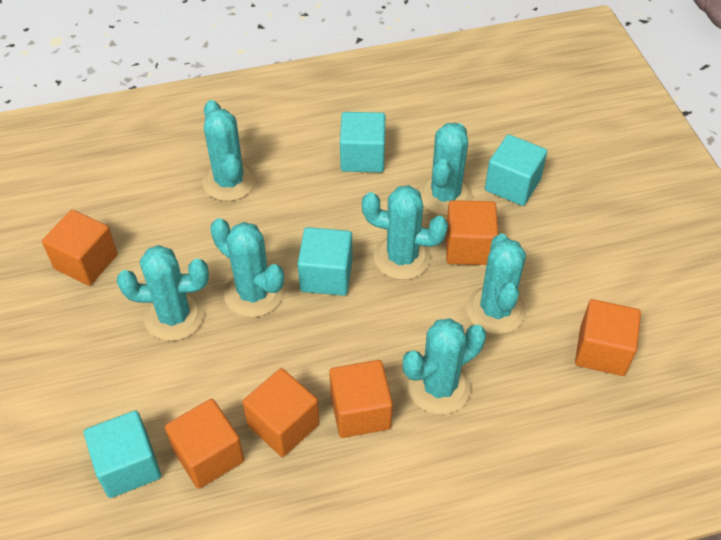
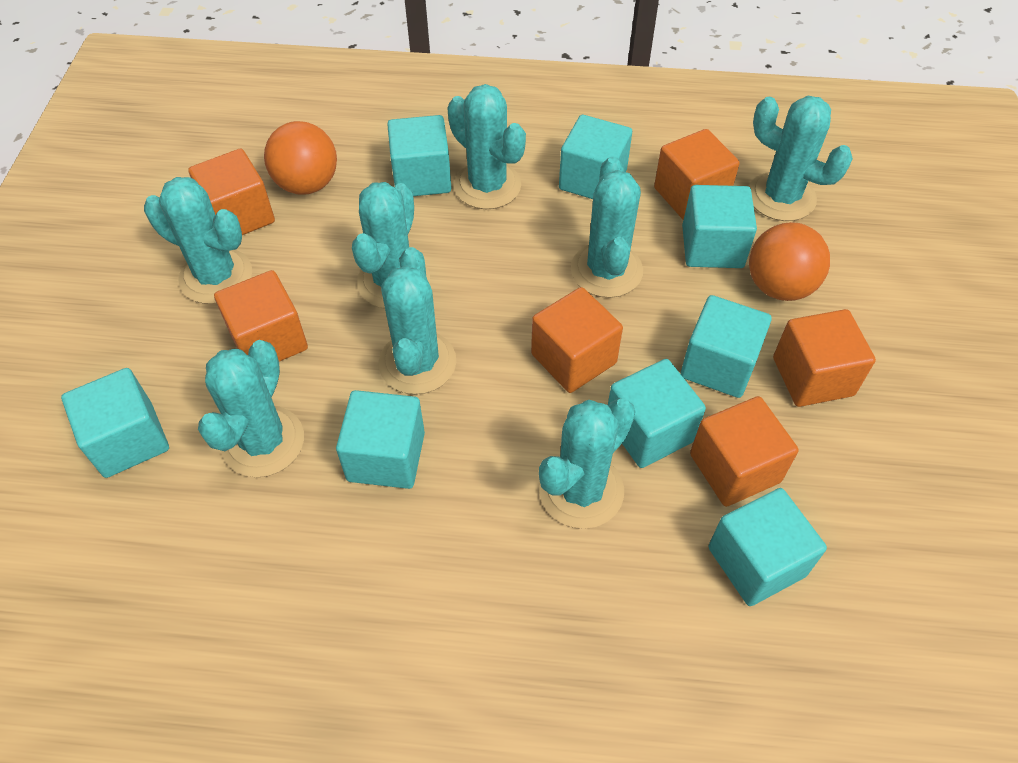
orange ball: 0 -> 2
turquoise cactus: 7 -> 8
turquoise cube: 4 -> 8

